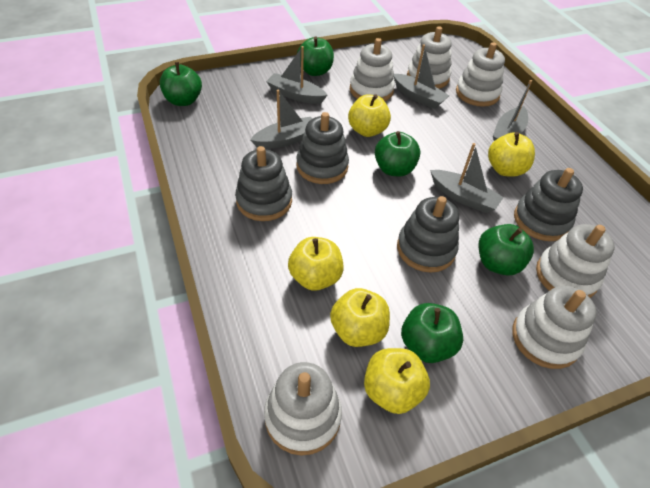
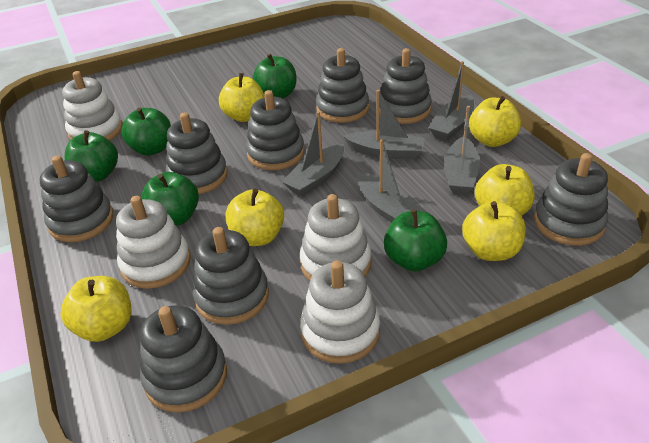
grey stacking toy: 4 -> 8
white stacking toy: 6 -> 4
yellow apple: 5 -> 6

